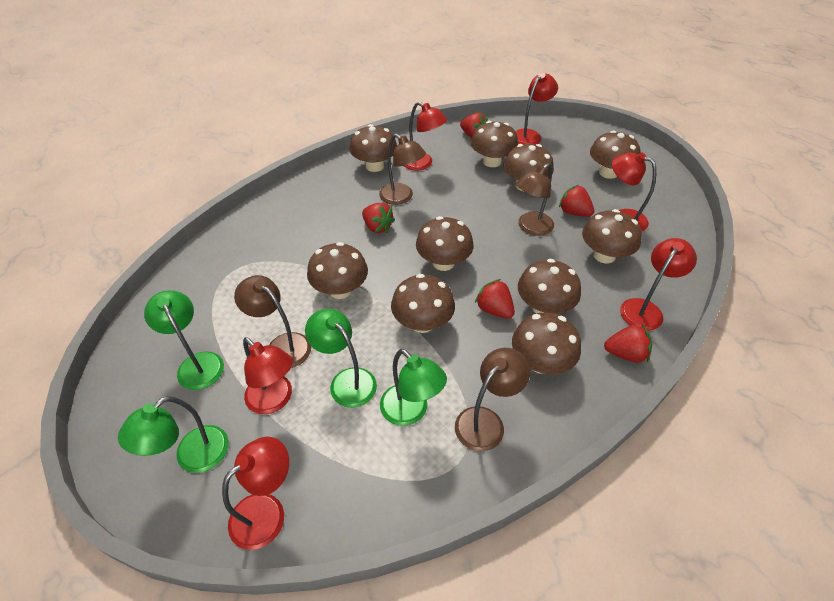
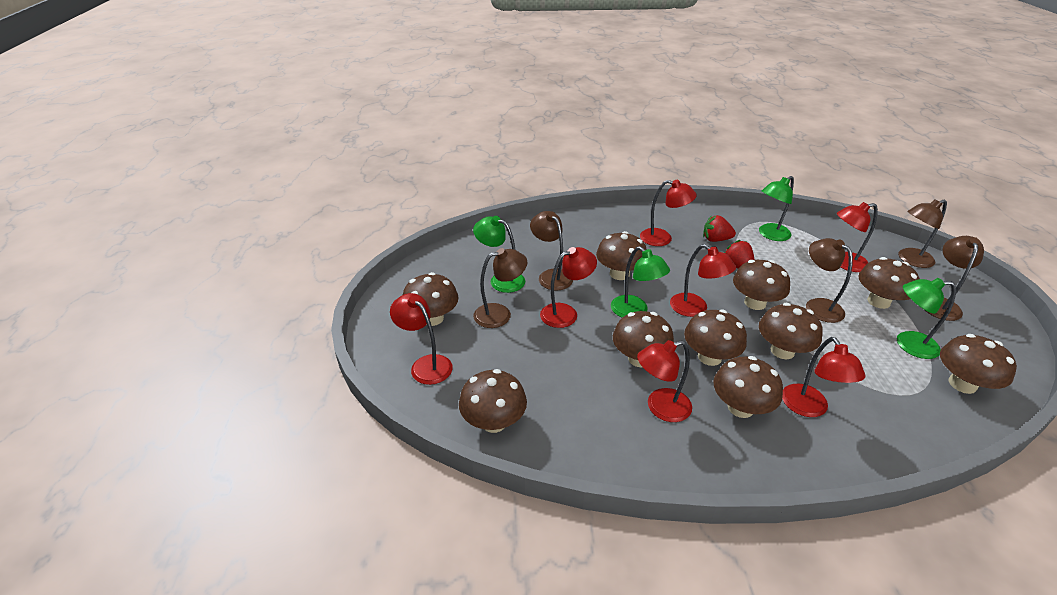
brown lamp: 4 -> 5
red lamp: 6 -> 7
red strawberry: 5 -> 2

